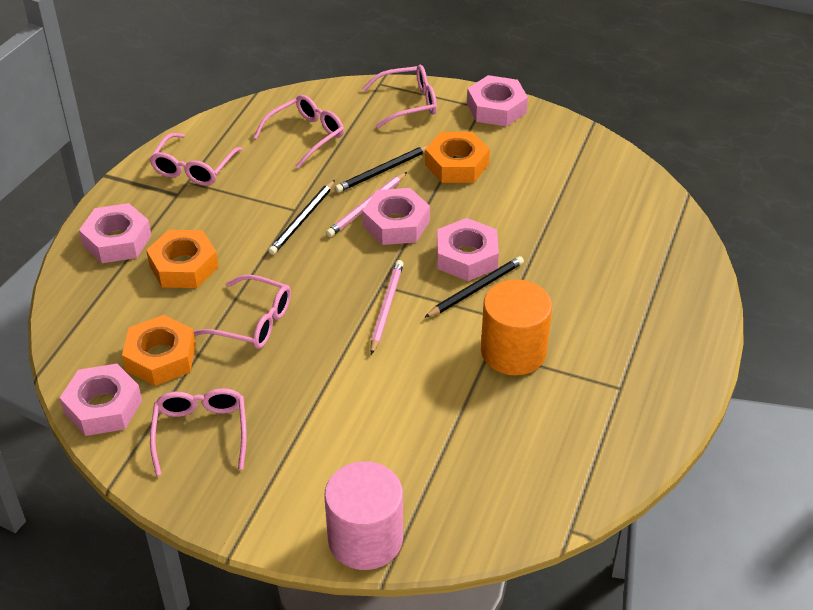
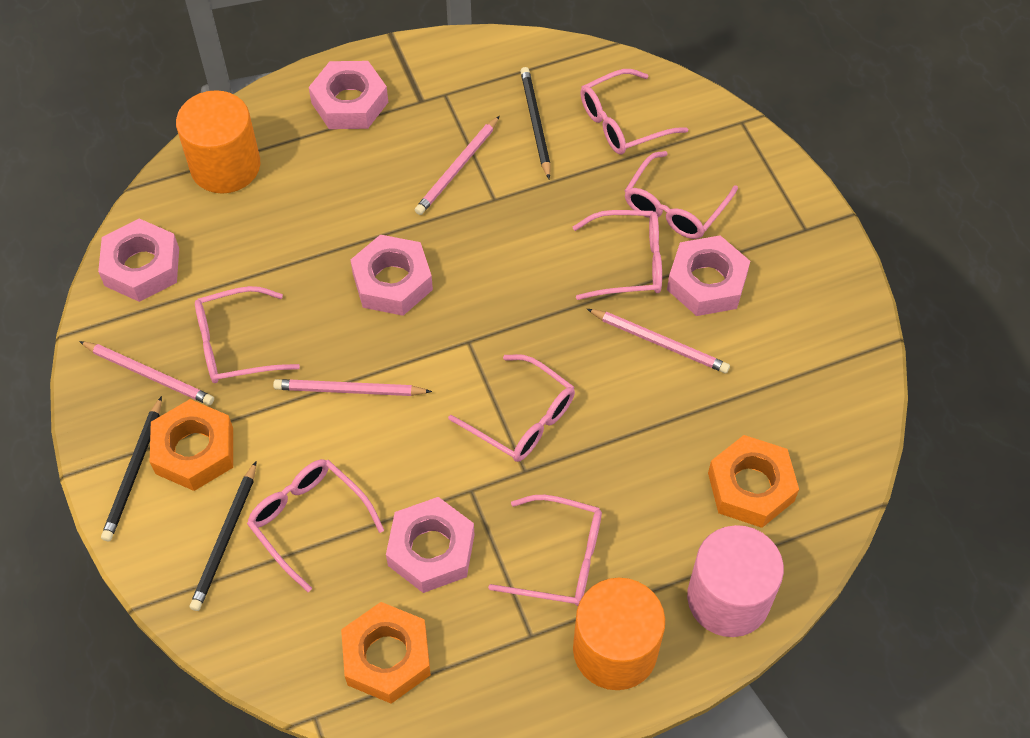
orange cylinder: 1 -> 2
pink glasses: 5 -> 7
pink pencil: 2 -> 4

